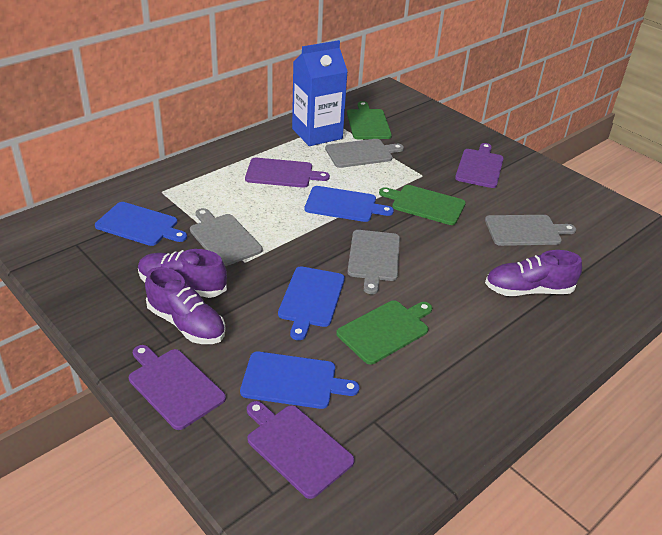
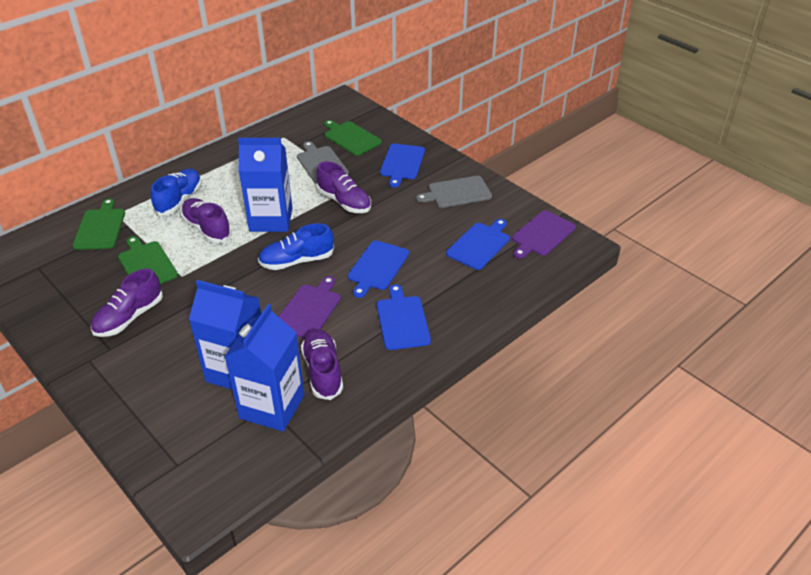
blue carton: 1 -> 3
blue shoe: 0 -> 2
grey cutting board: 4 -> 2
purple cutting board: 4 -> 2
purple shoe: 3 -> 4

